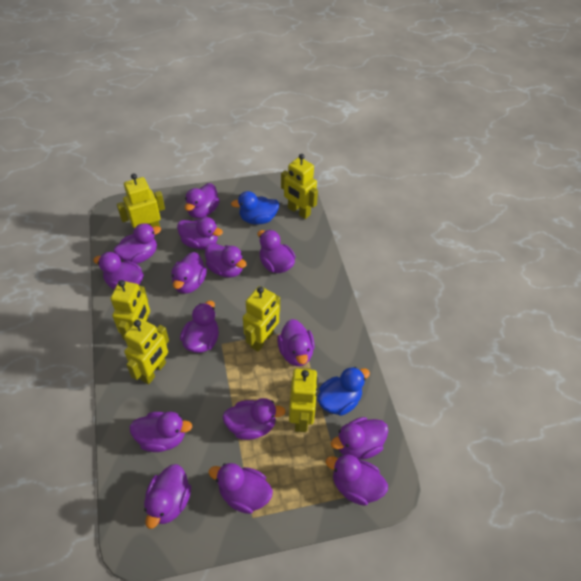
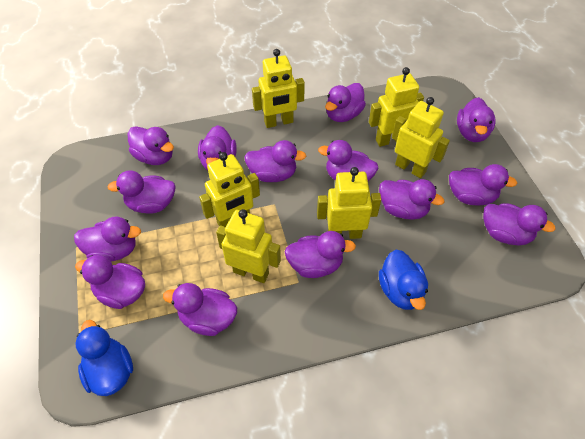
purple duck: 15 -> 14

